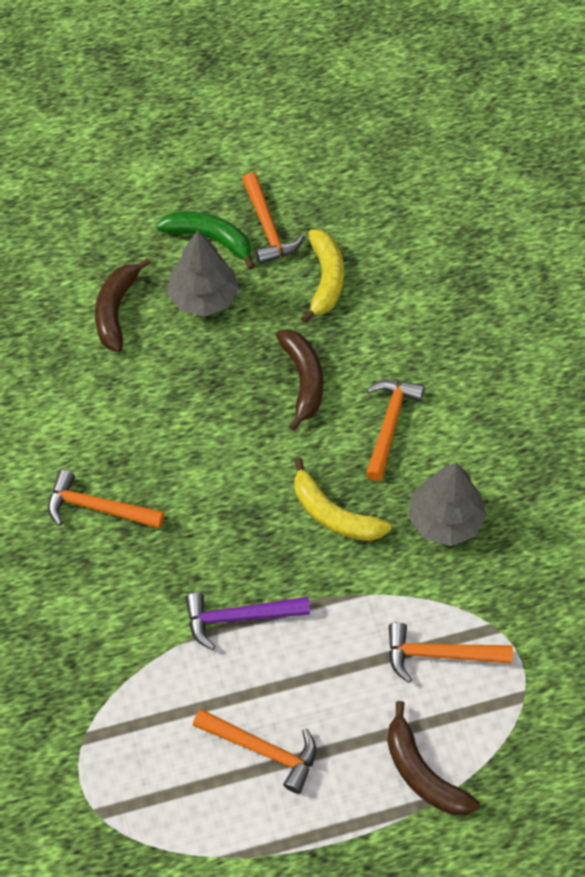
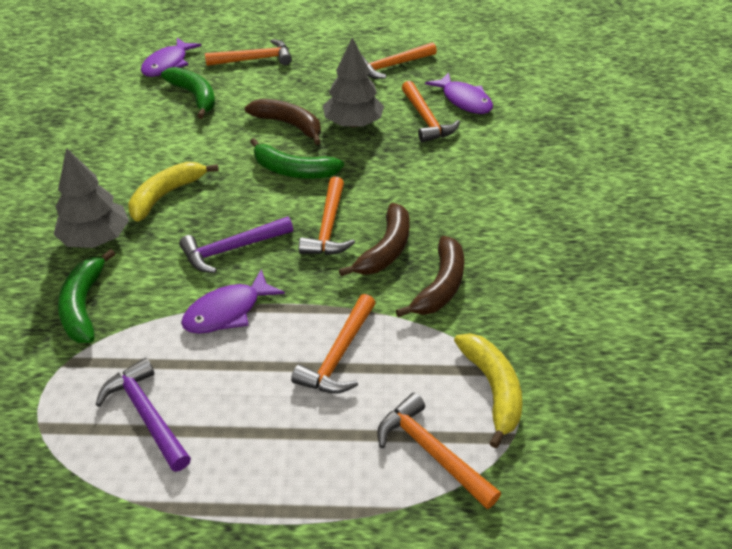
green banana: 1 -> 3
orange hammer: 5 -> 6
purple fish: 0 -> 3
purple hammer: 1 -> 2

